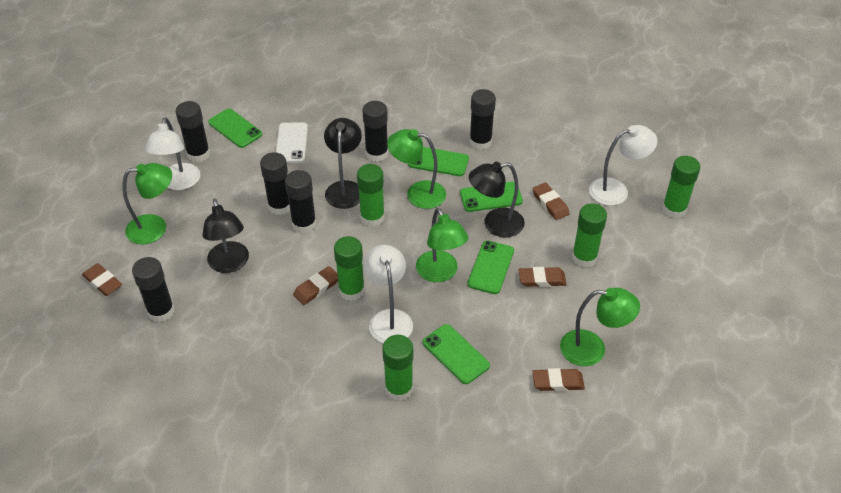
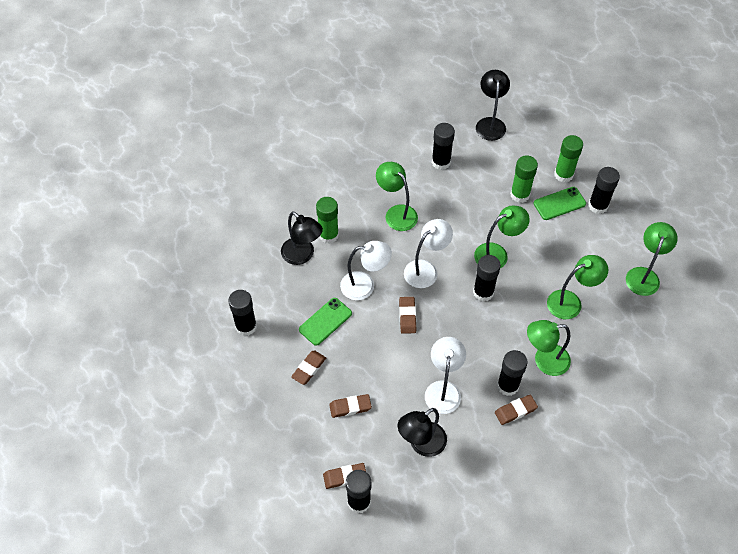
green glue stick: 5 -> 3
green lamp: 4 -> 5
green phone: 5 -> 2
white phone: 1 -> 0

